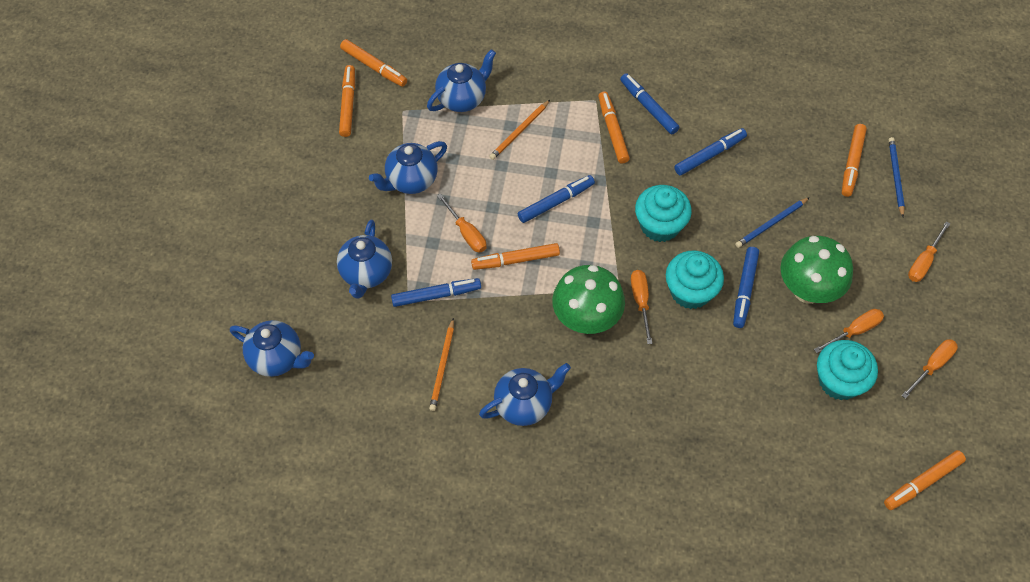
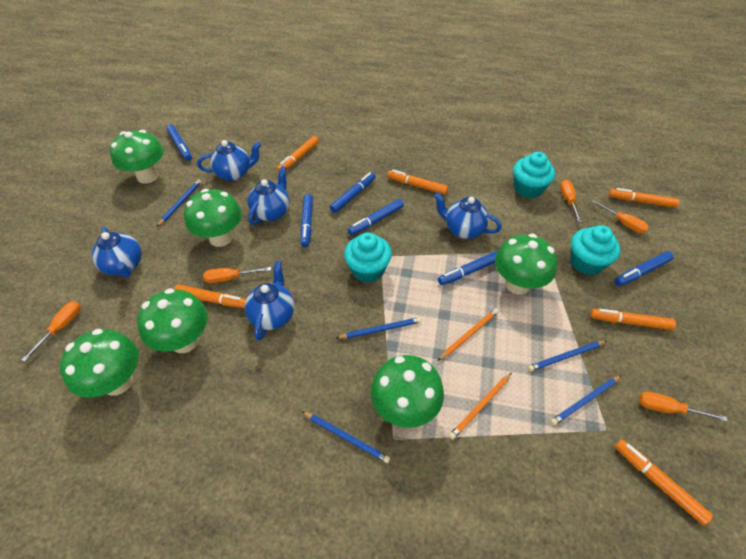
blue marker: 5 -> 6
blue pencil: 2 -> 5
green mushroom: 2 -> 6

